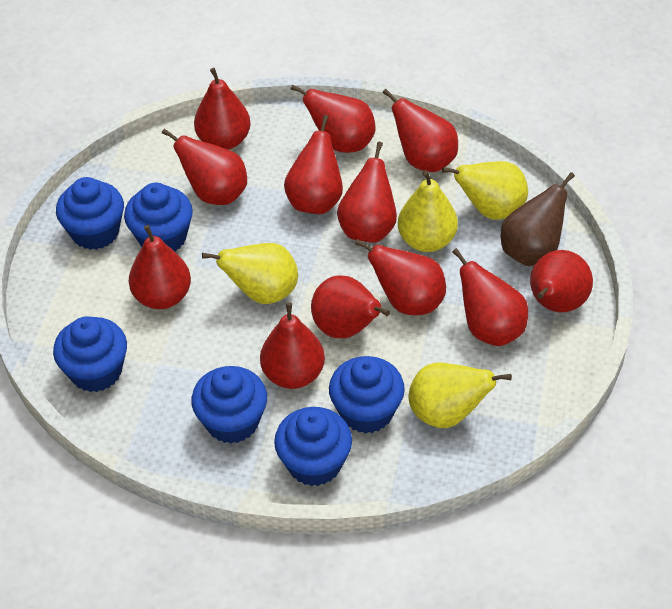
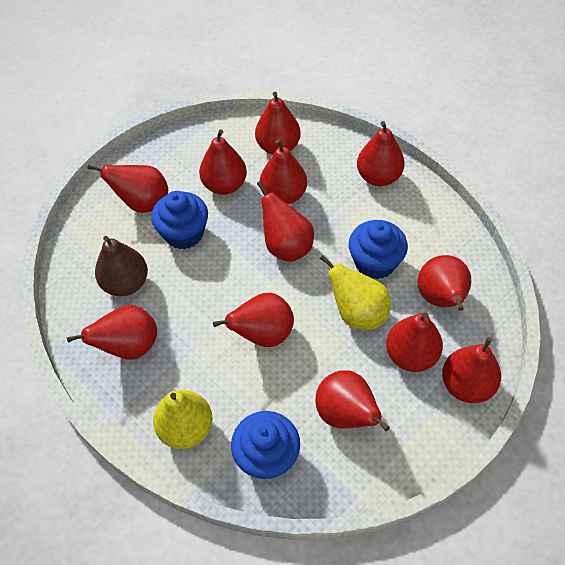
blue cupcake: 6 -> 3
yellow pear: 4 -> 2

